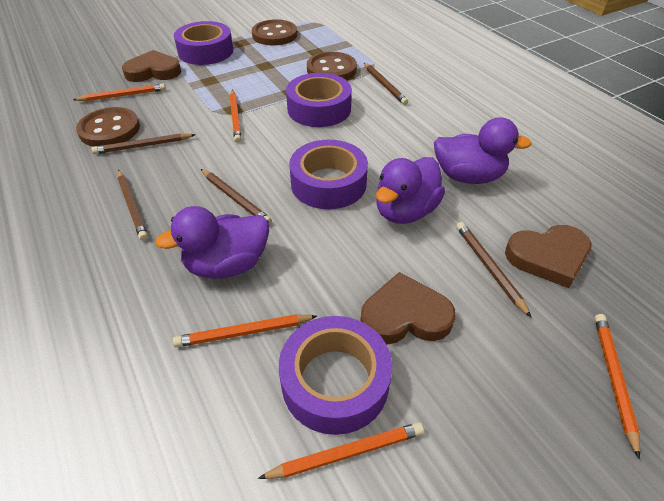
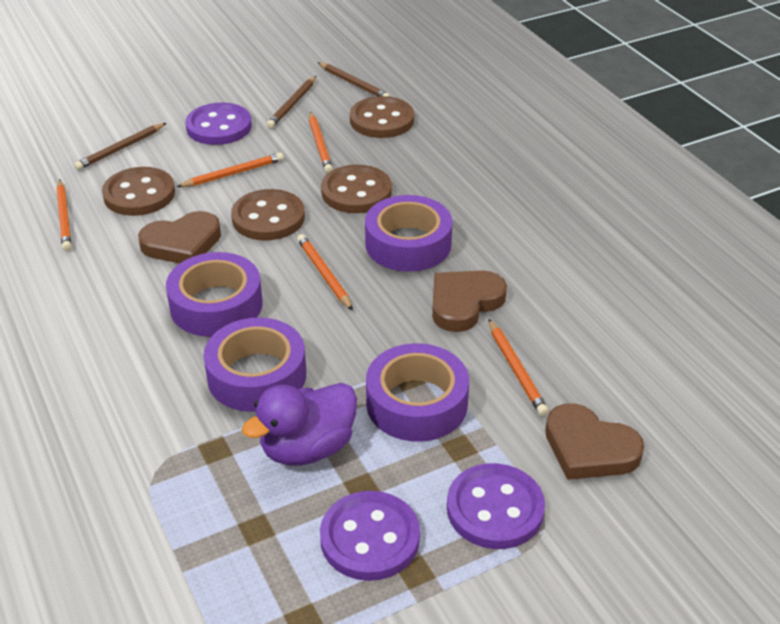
brown button: 3 -> 4
brown pencil: 5 -> 3
purple button: 0 -> 3
purple duck: 3 -> 1

